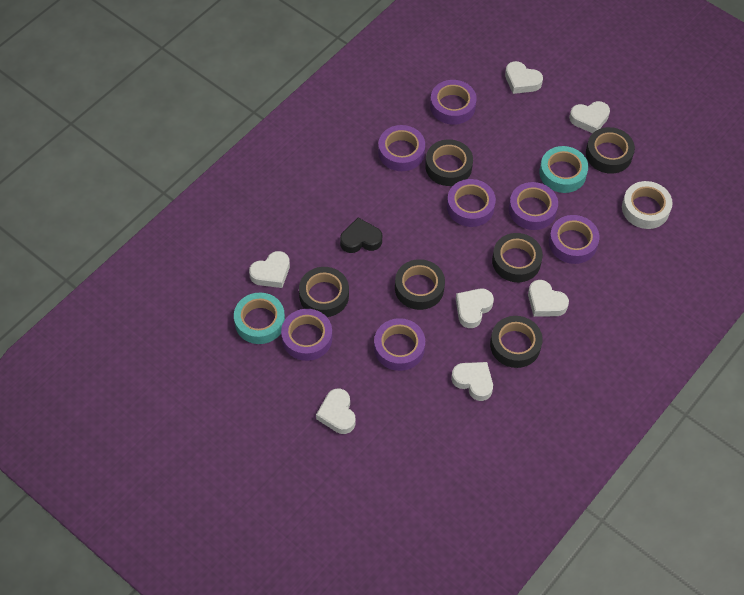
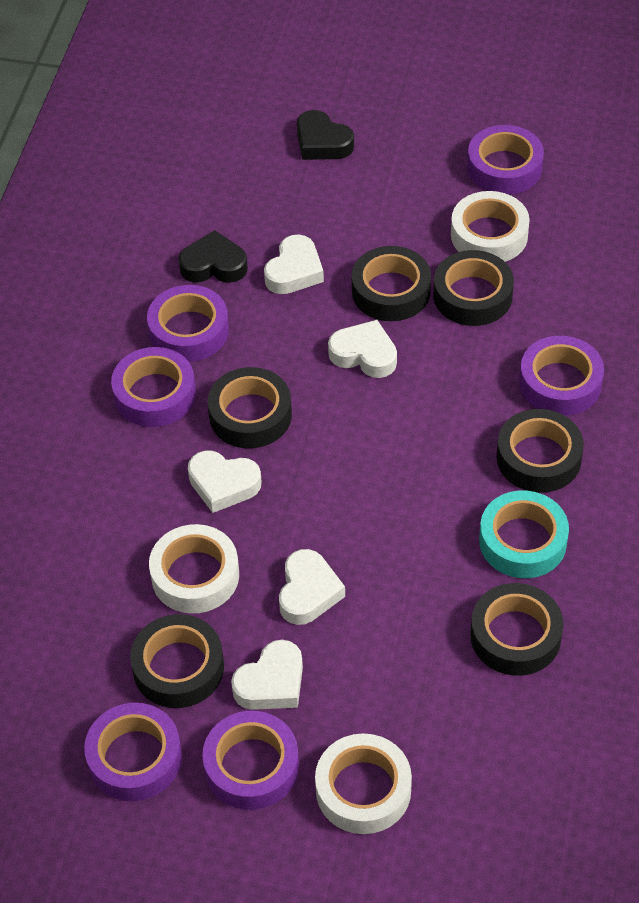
black heart: 1 -> 2
purple tape: 7 -> 6
turquoise tape: 2 -> 1
white heart: 7 -> 5
white tape: 1 -> 3

